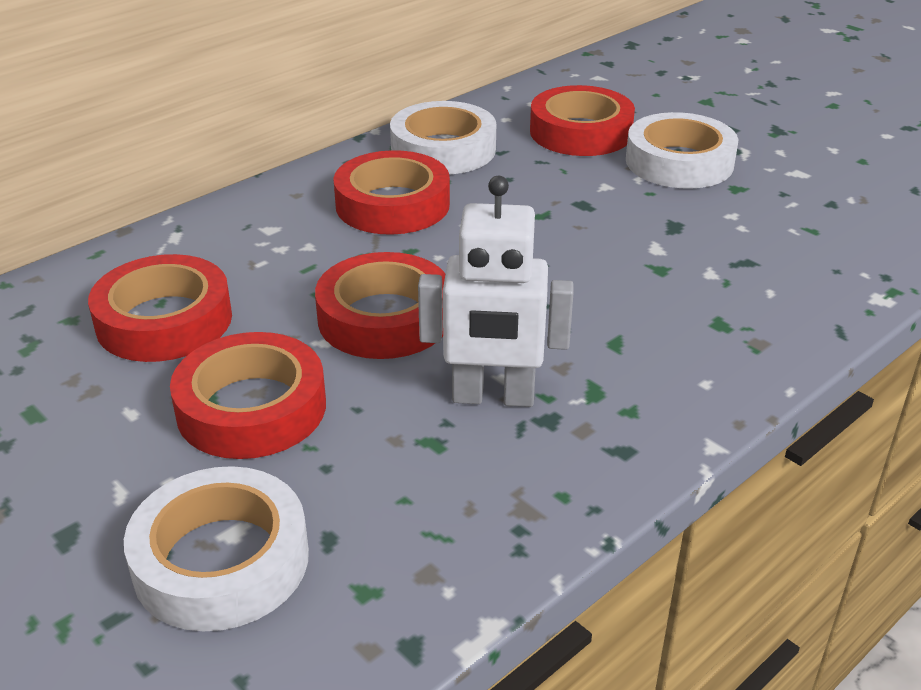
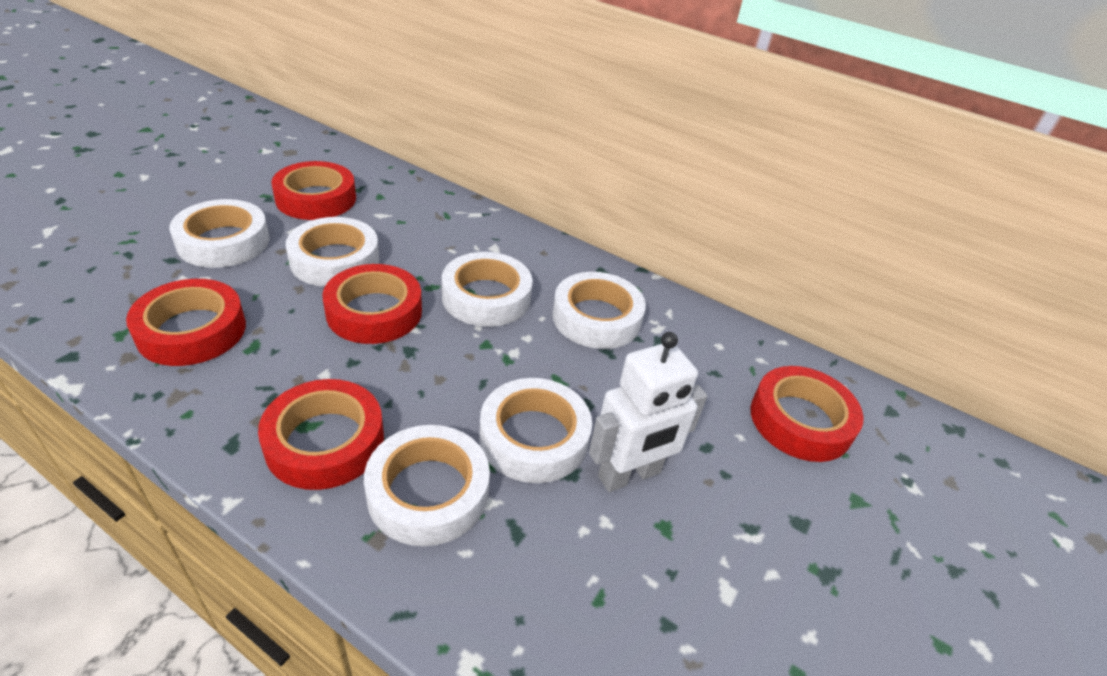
white tape: 3 -> 6

